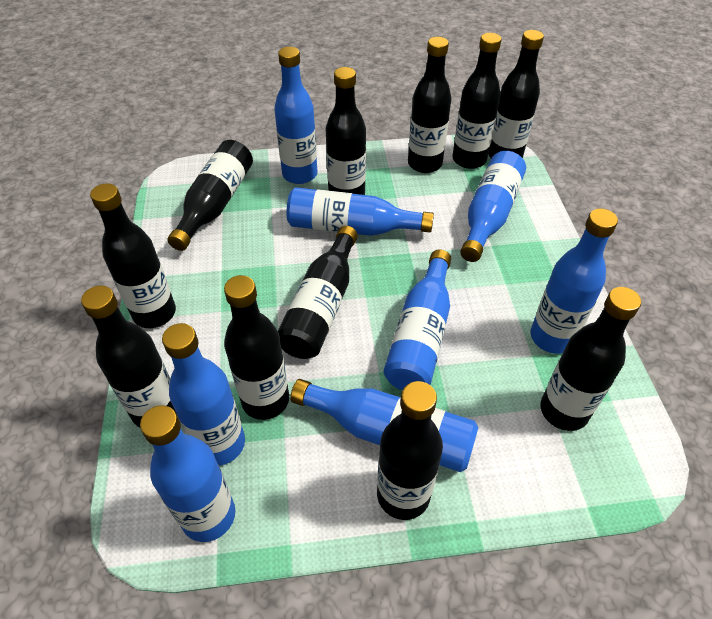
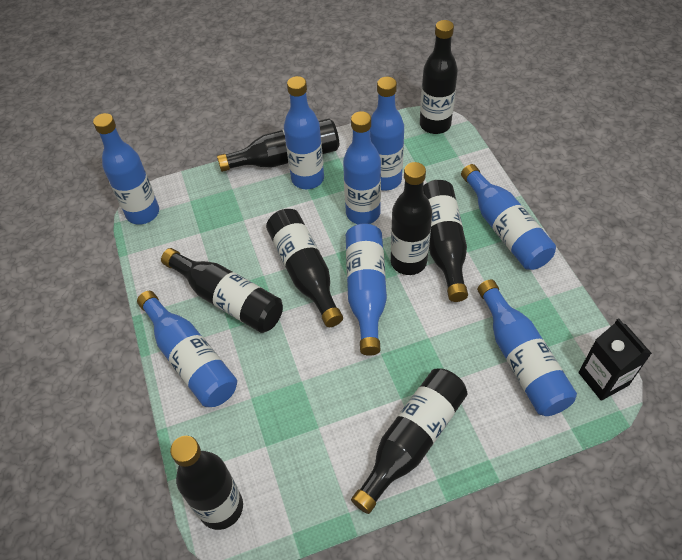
black bottle: 11 -> 8
black carton: 0 -> 1

